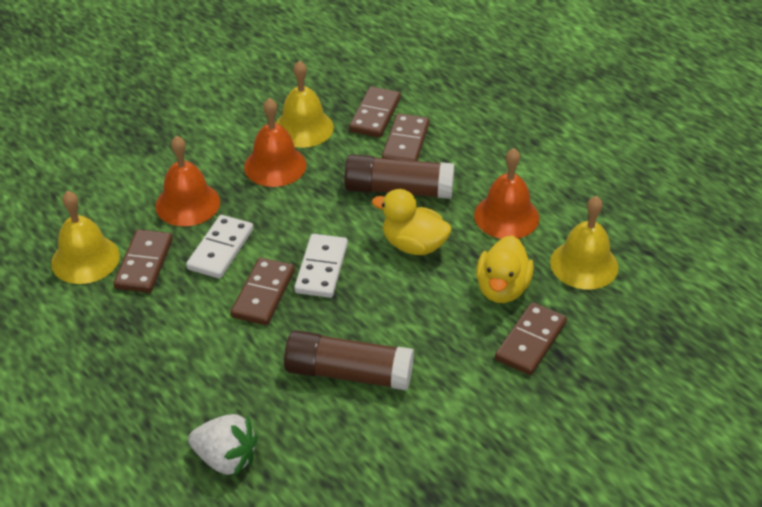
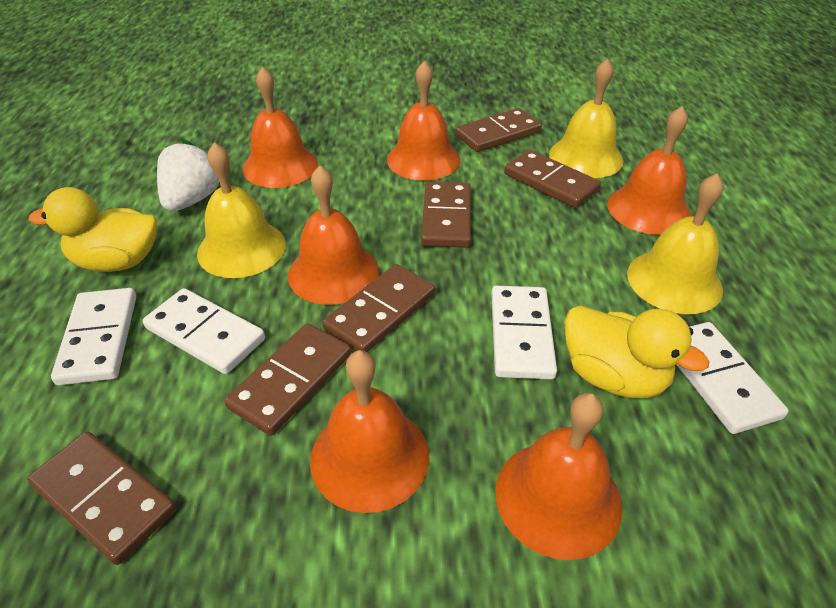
brown domino: 5 -> 6
brown glue stick: 2 -> 0
orange bell: 3 -> 6
white domino: 2 -> 4

